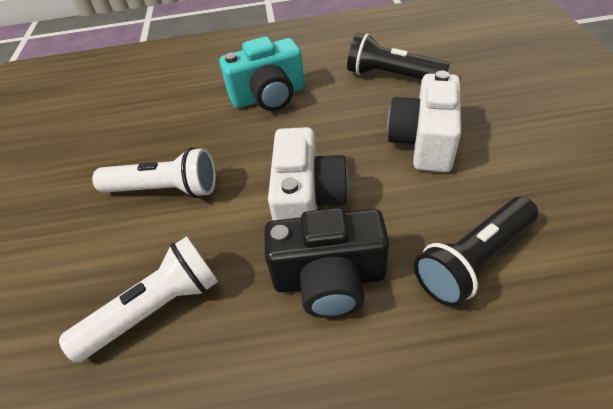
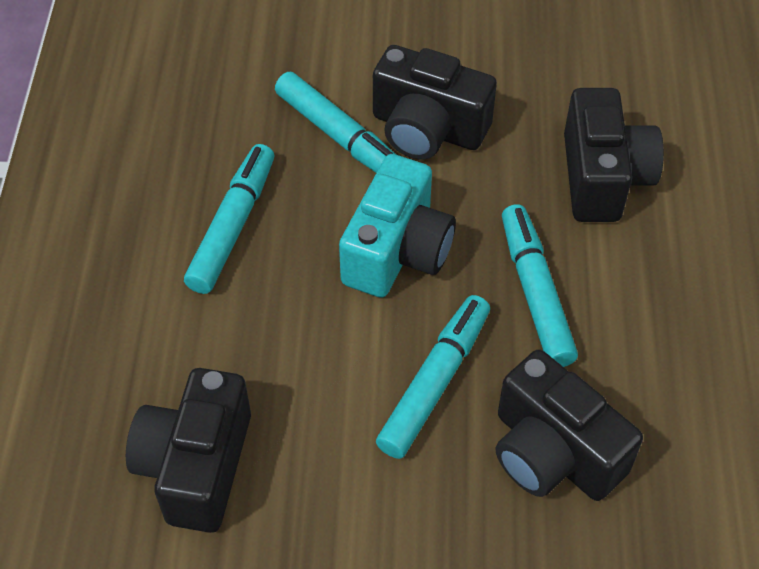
black camera: 1 -> 4
black flashlight: 2 -> 0
turquoise marker: 0 -> 4
white camera: 2 -> 0
white flashlight: 2 -> 0

